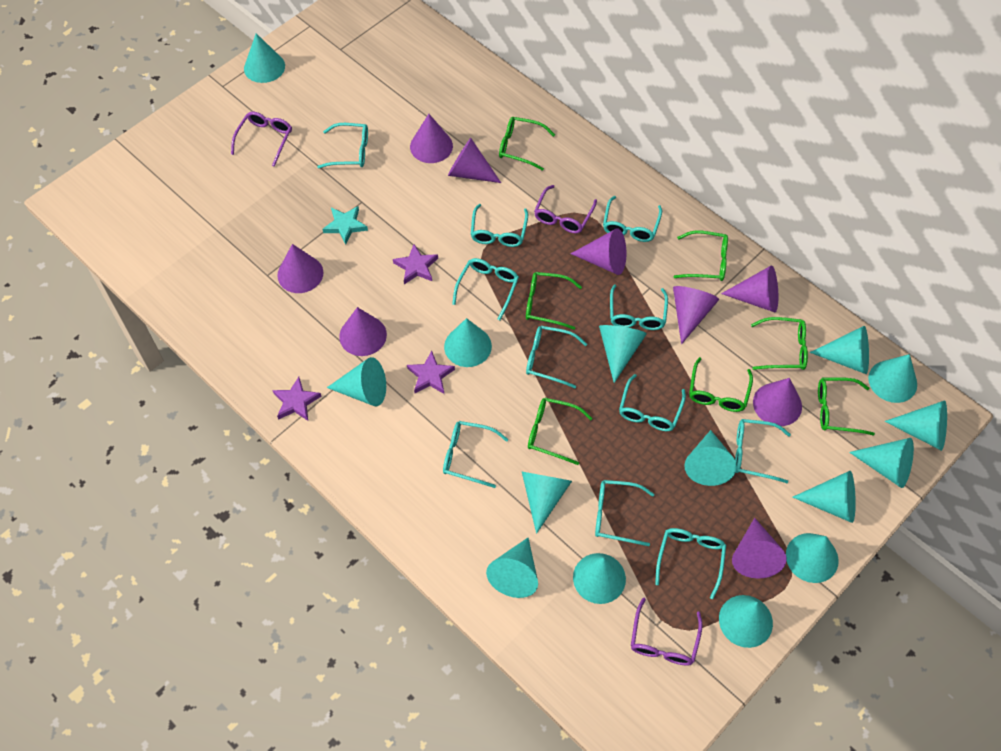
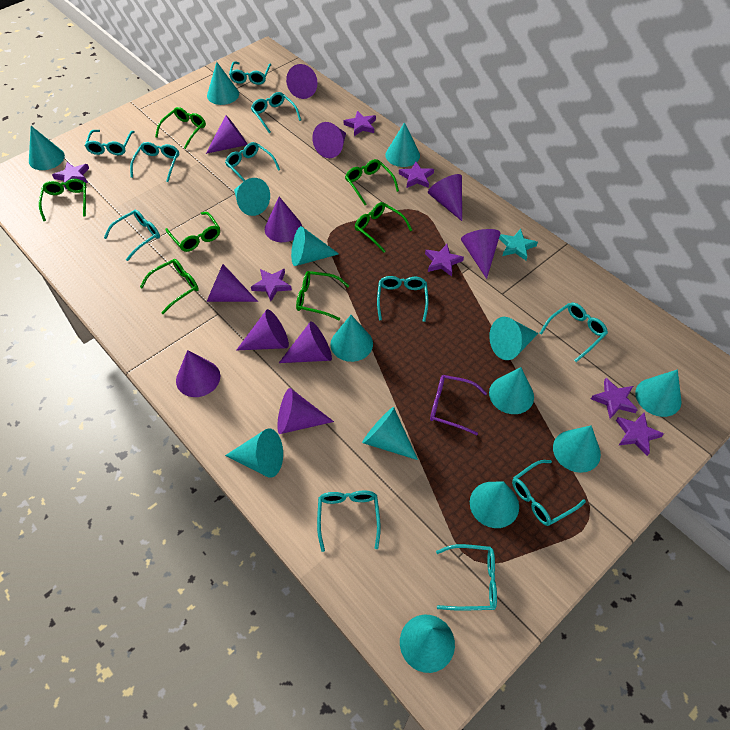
purple cone: 9 -> 11
purple glasses: 3 -> 1
purple star: 3 -> 7
turquoise cone: 15 -> 14

